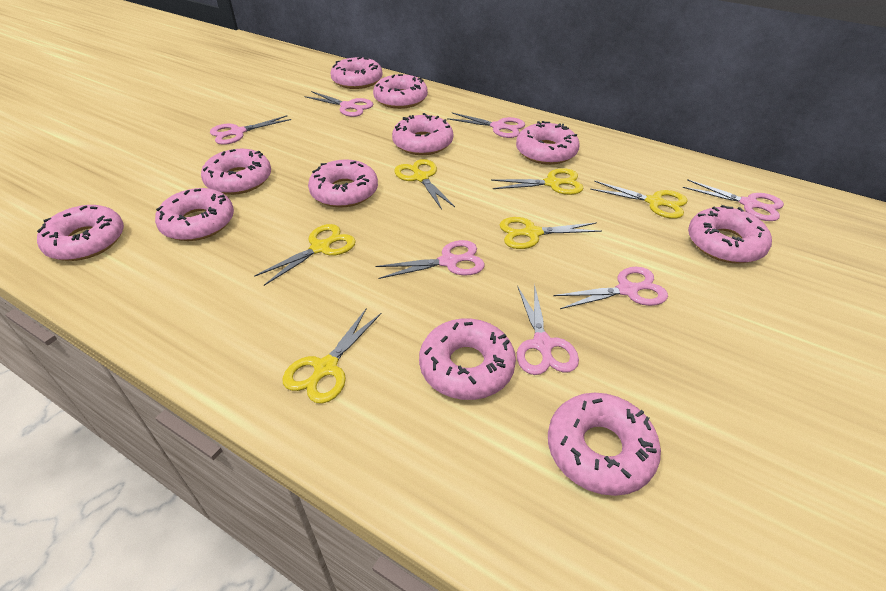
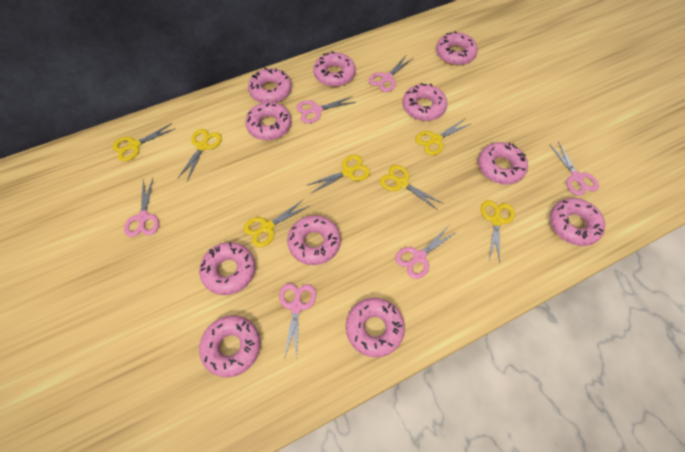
pink scissors: 7 -> 6
yellow scissors: 6 -> 7

